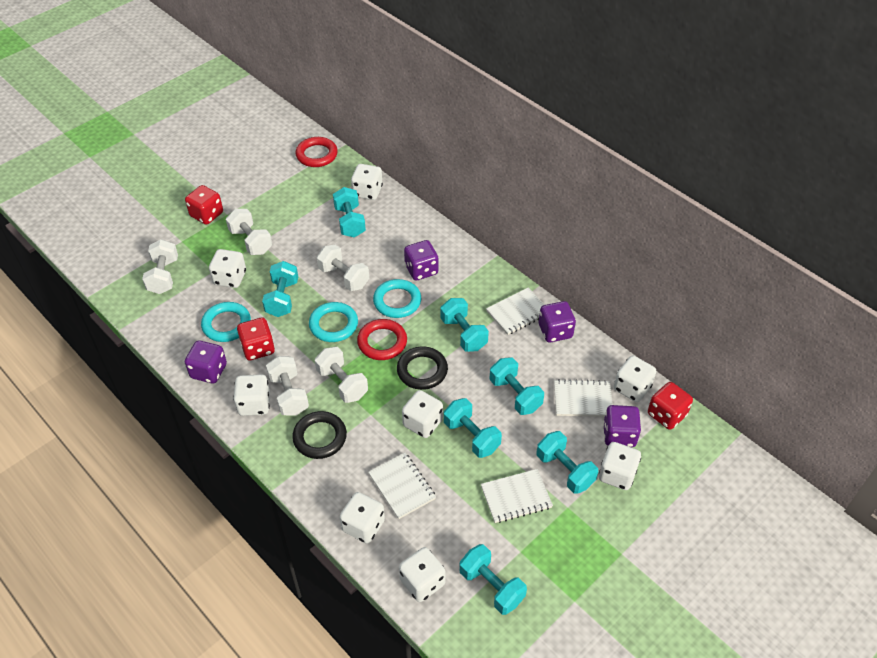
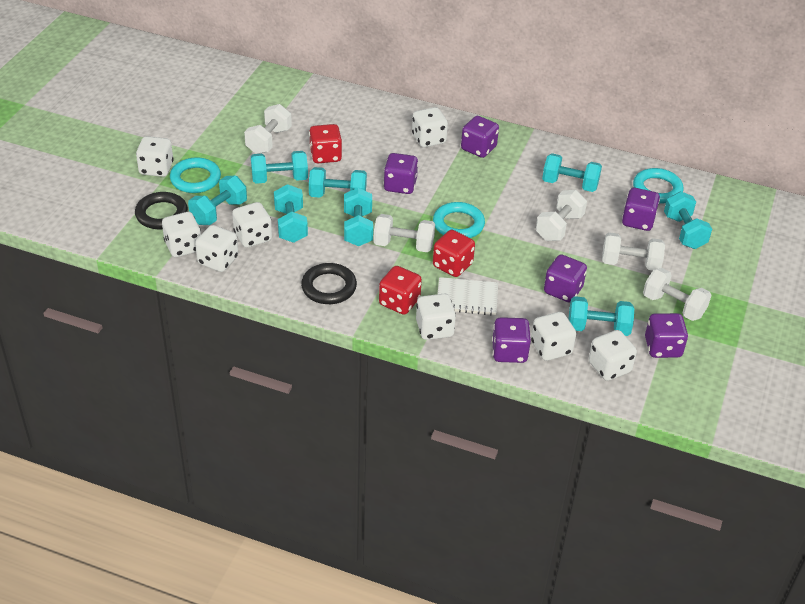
purple dice: 4 -> 6
red ring: 2 -> 0
turquoise dumbbell: 7 -> 8
white notebook: 4 -> 1

